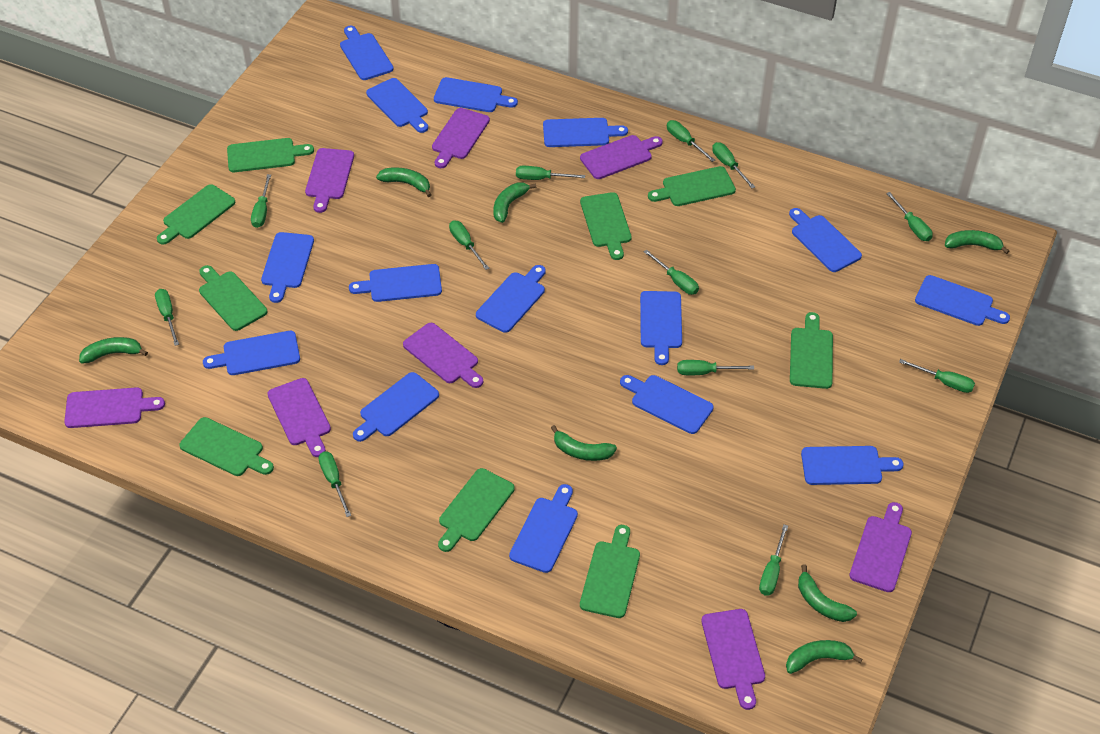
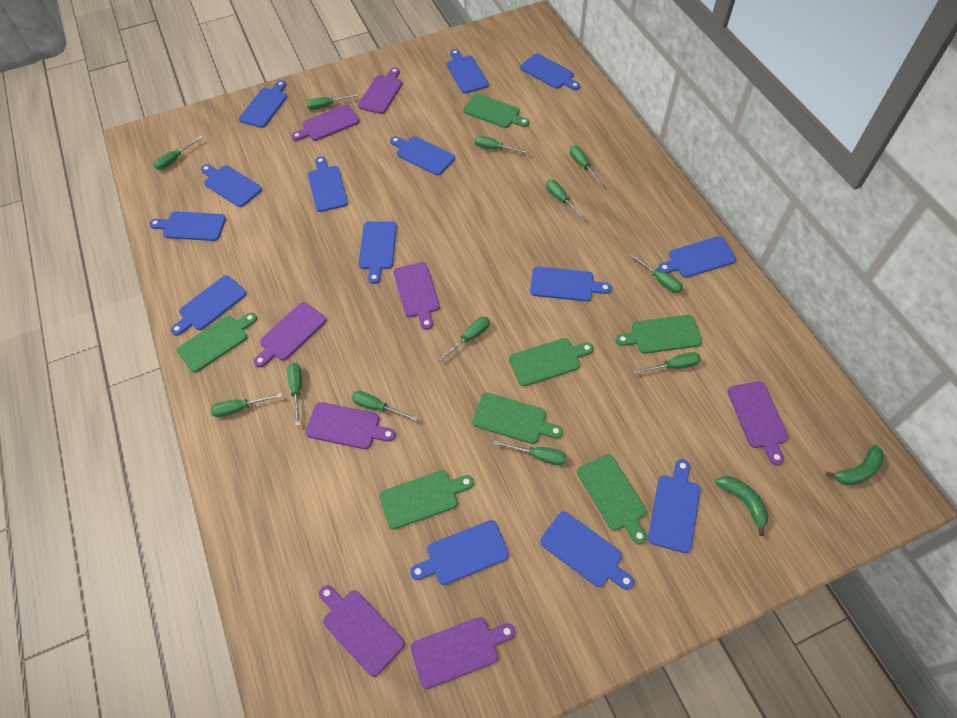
blue cutting board: 15 -> 14
green banana: 7 -> 2
green cutting board: 9 -> 7

